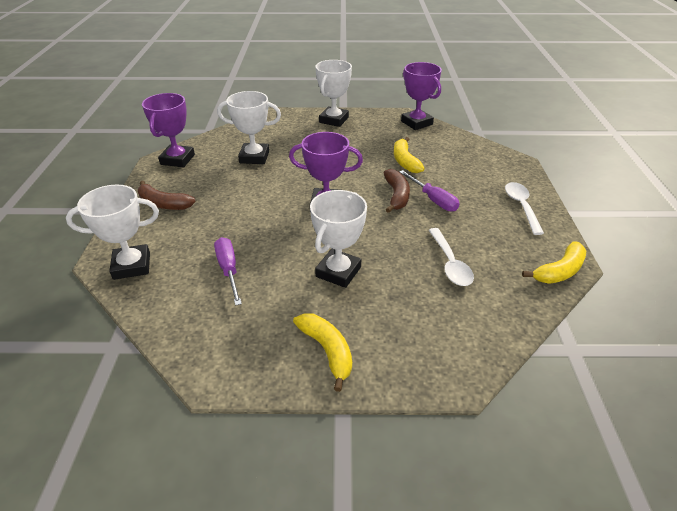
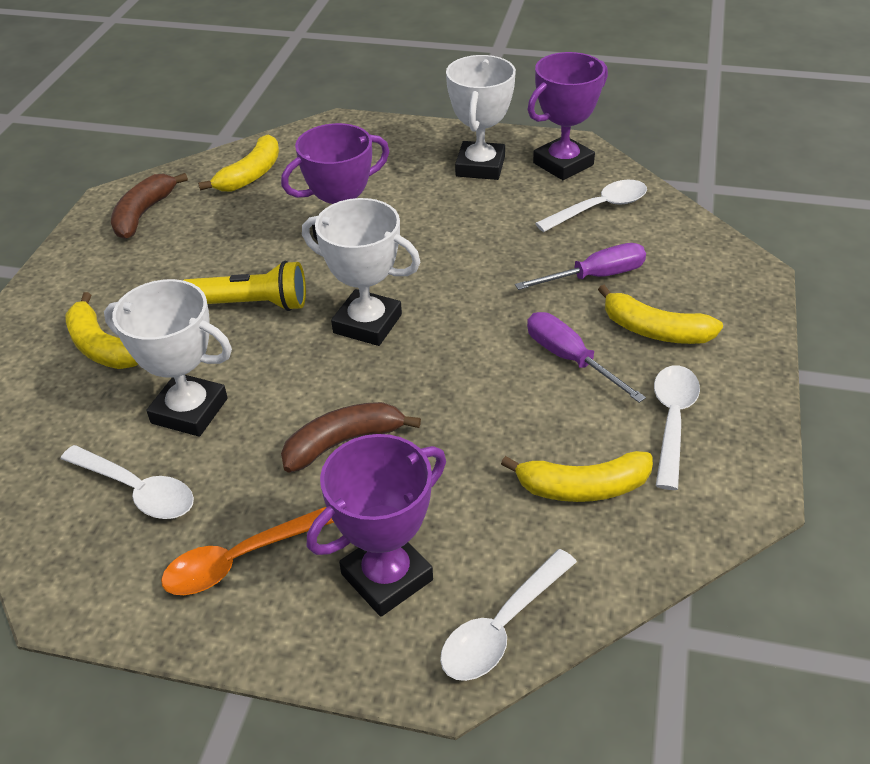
orange spoon: 0 -> 1
white spoon: 2 -> 4
white trophy: 4 -> 3
yellow banana: 3 -> 4
yellow flashlight: 0 -> 1

